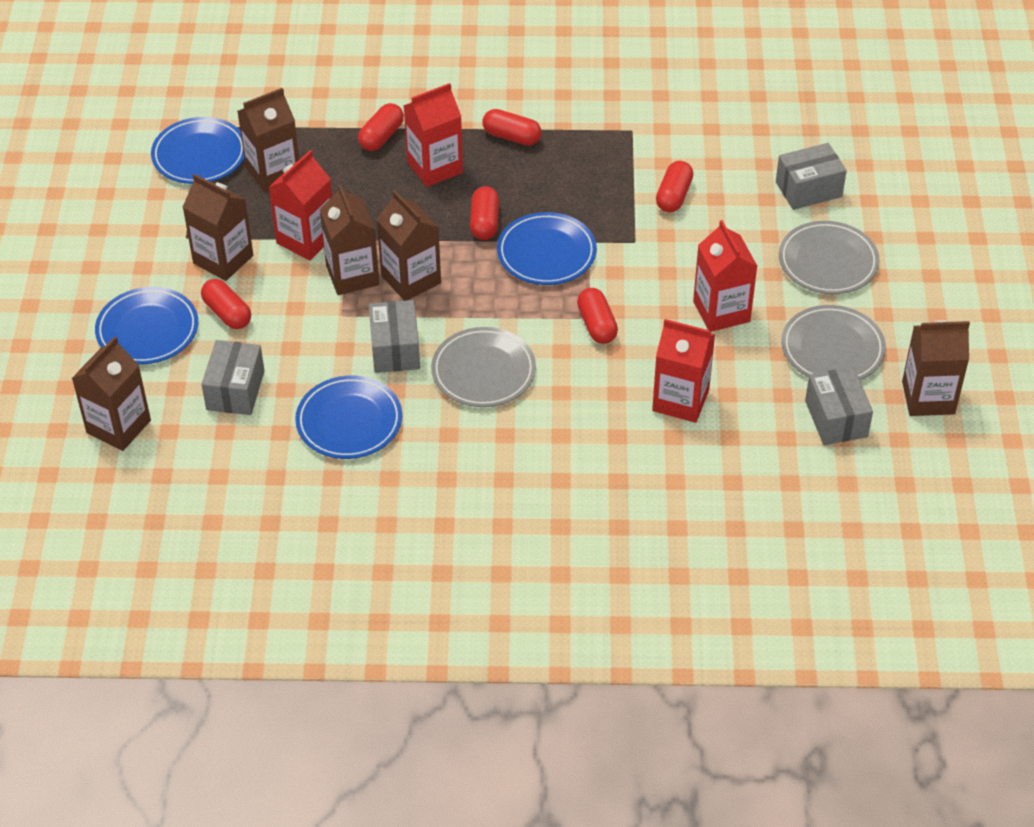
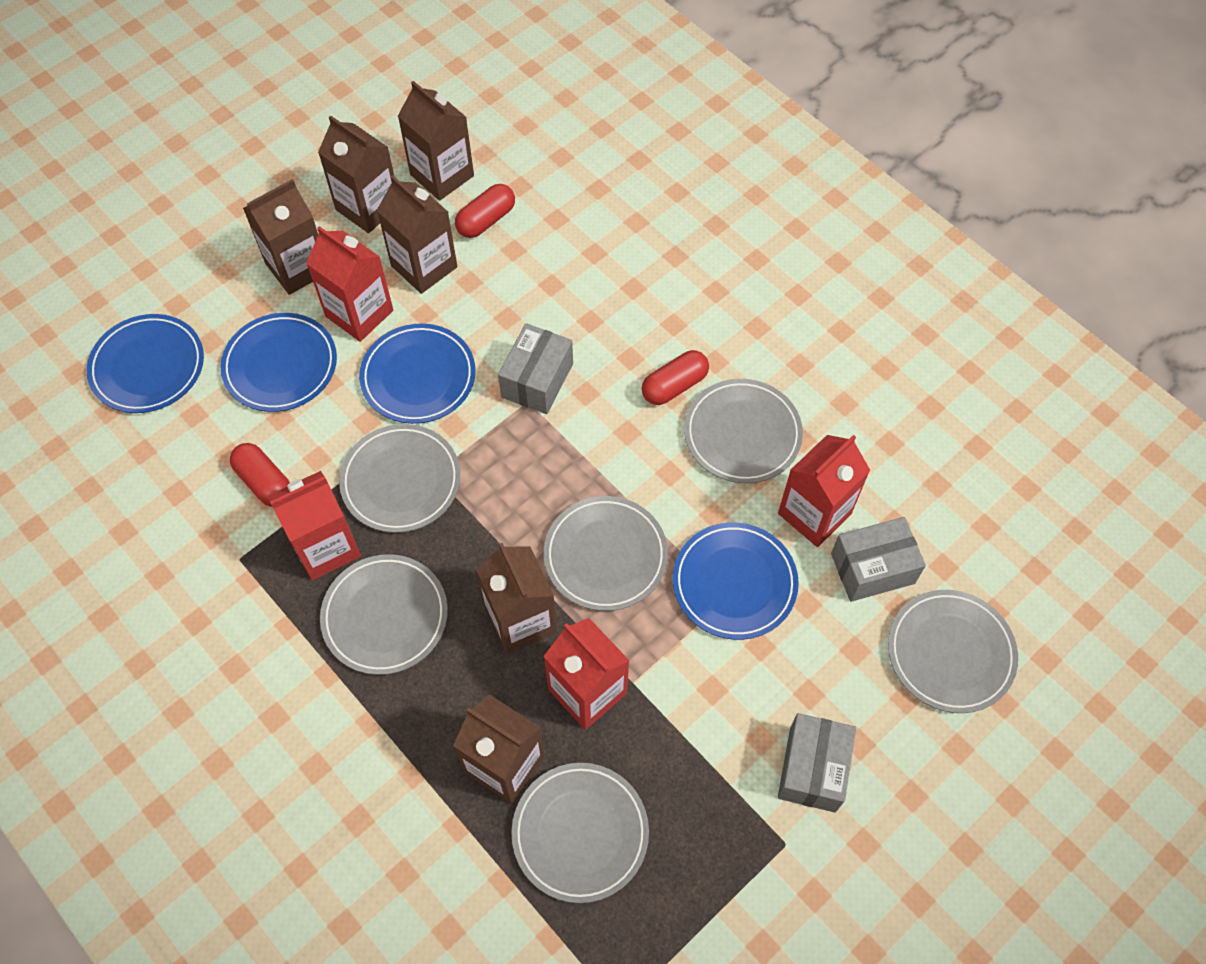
grey box: 4 -> 3
grey plate: 3 -> 6
red capsule: 6 -> 3

